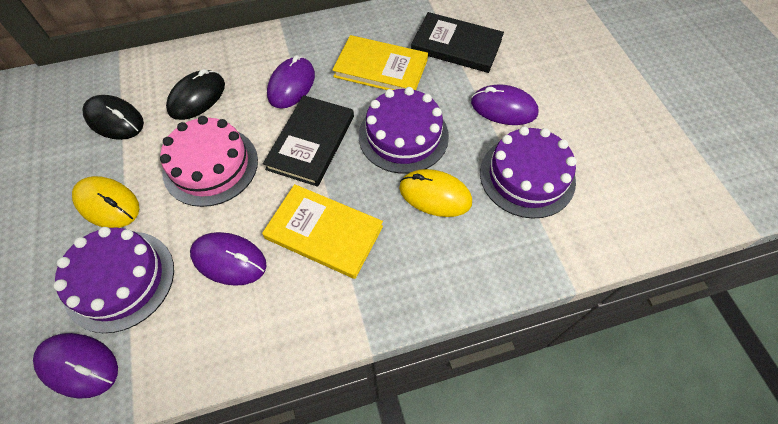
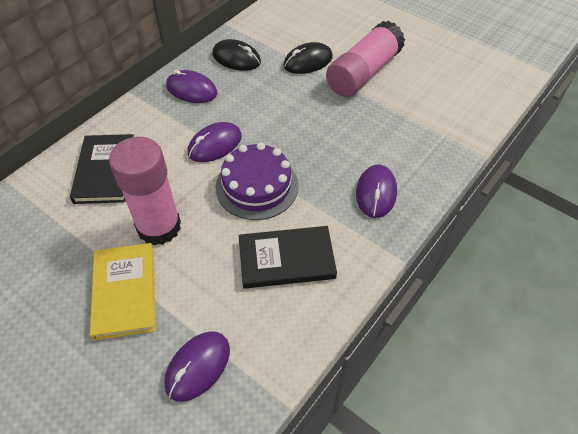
pink cake: 1 -> 0
pink glue stick: 0 -> 2
purple cake: 3 -> 1
yellow book: 2 -> 1
yellow mouse: 2 -> 0

